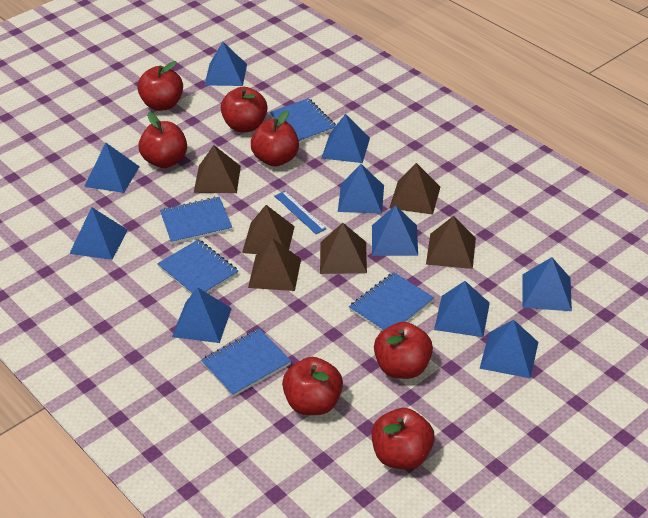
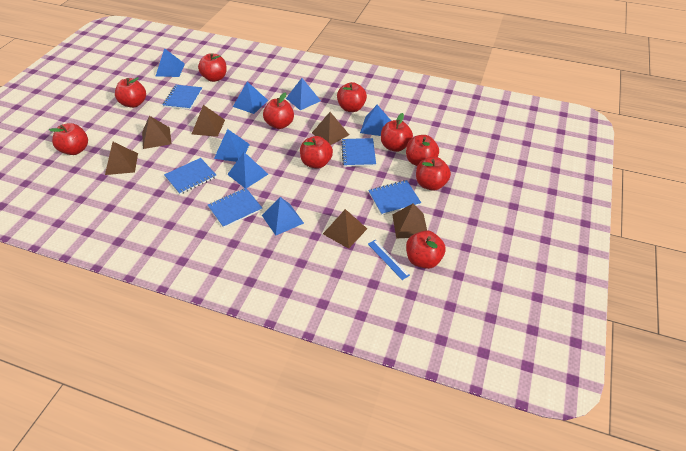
blue pyramid: 10 -> 7
red apple: 7 -> 10

